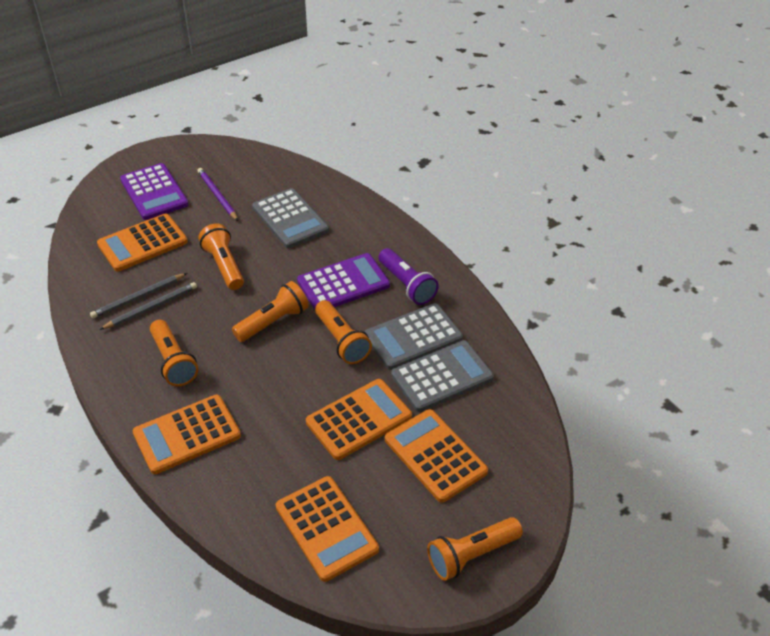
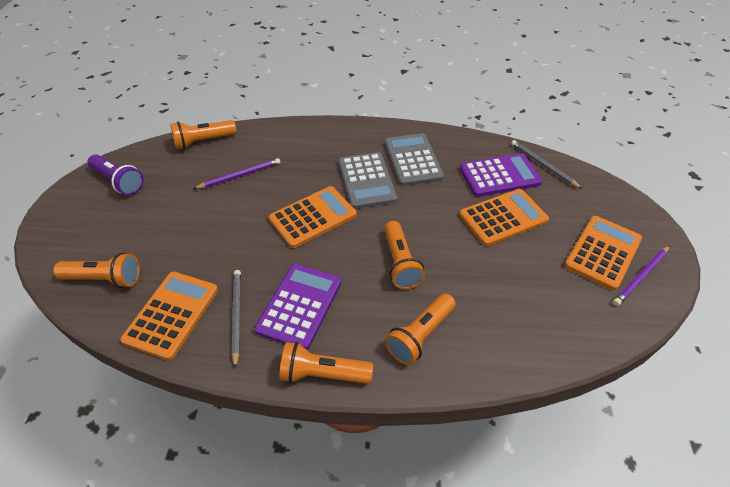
grey calculator: 3 -> 2
orange calculator: 5 -> 4
purple pencil: 1 -> 2

